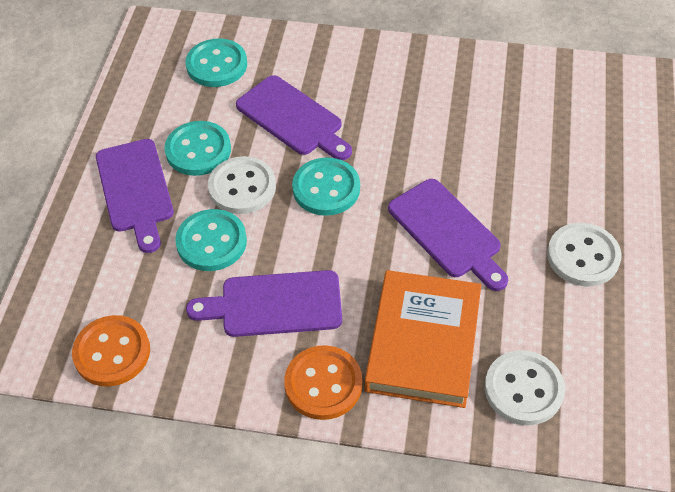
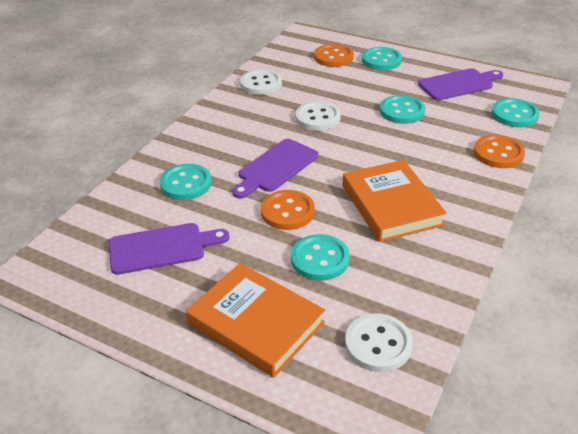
orange book: 1 -> 2
orange button: 2 -> 3
purple cutting board: 4 -> 3
turquoise button: 4 -> 5

